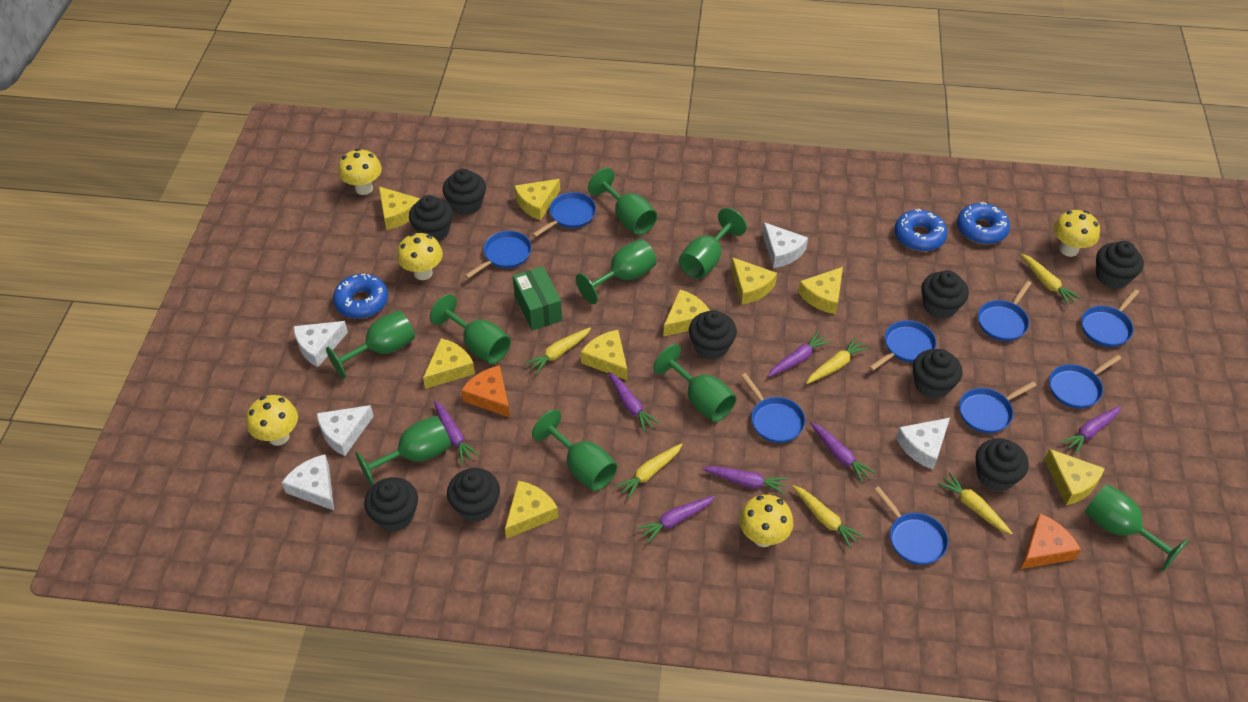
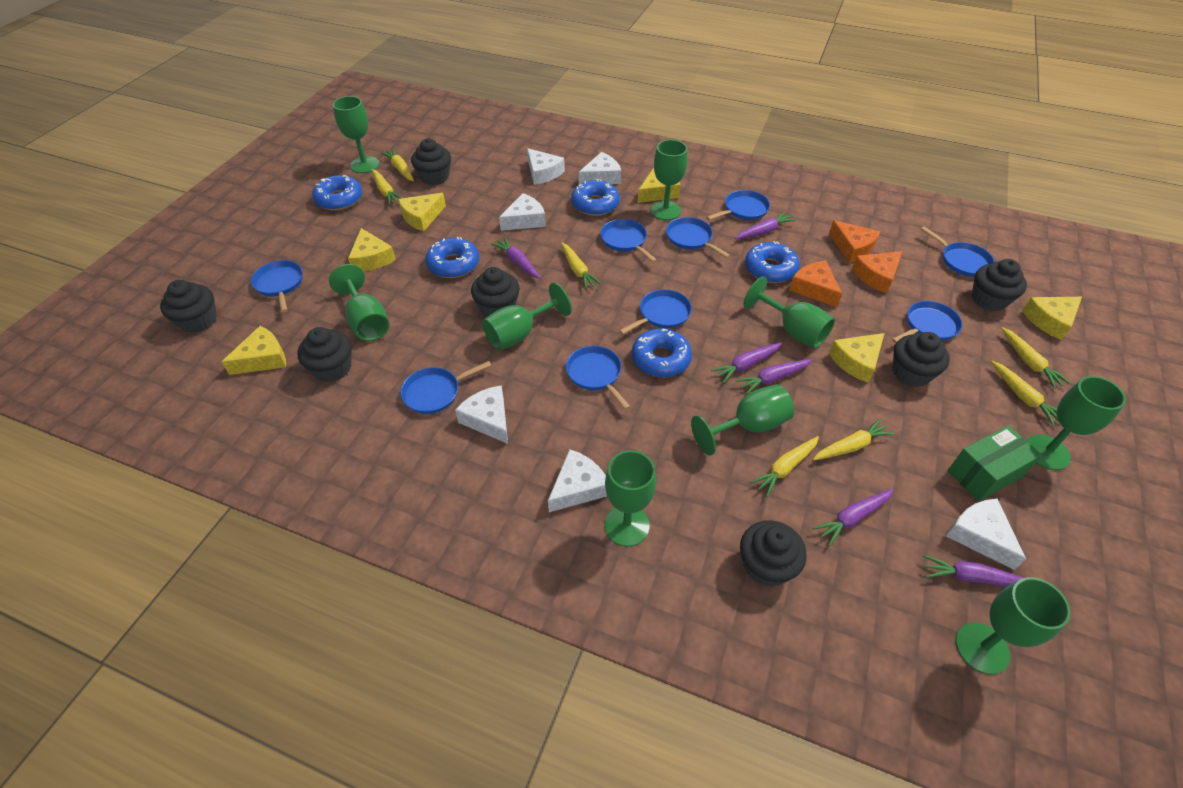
black cupcake: 9 -> 7
blue donut: 3 -> 5
orange cheese: 2 -> 3
purple carrot: 7 -> 6
white cheese: 5 -> 6
yellow carrot: 6 -> 7
yellow cheese: 9 -> 6
yellow mushroom: 5 -> 0

